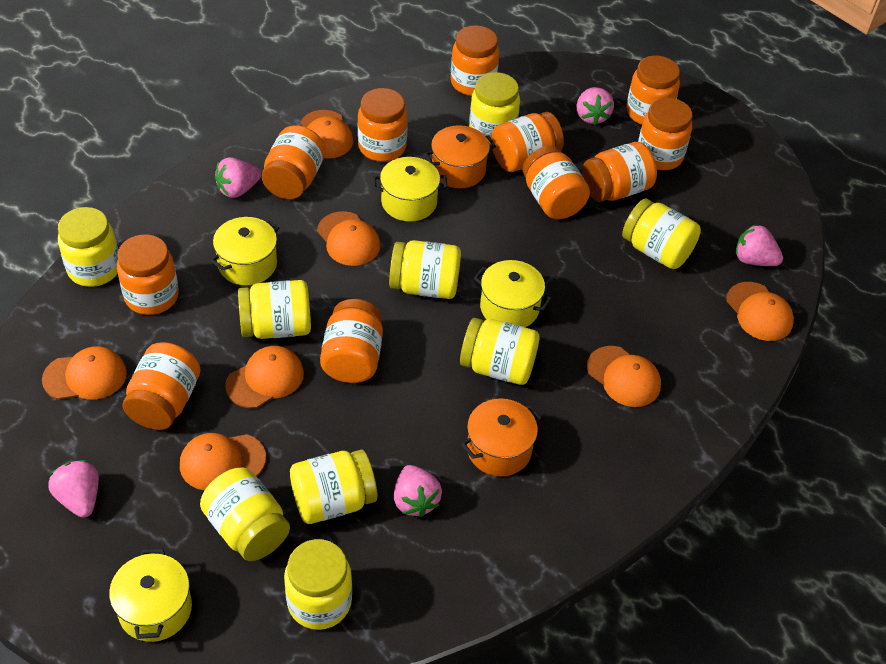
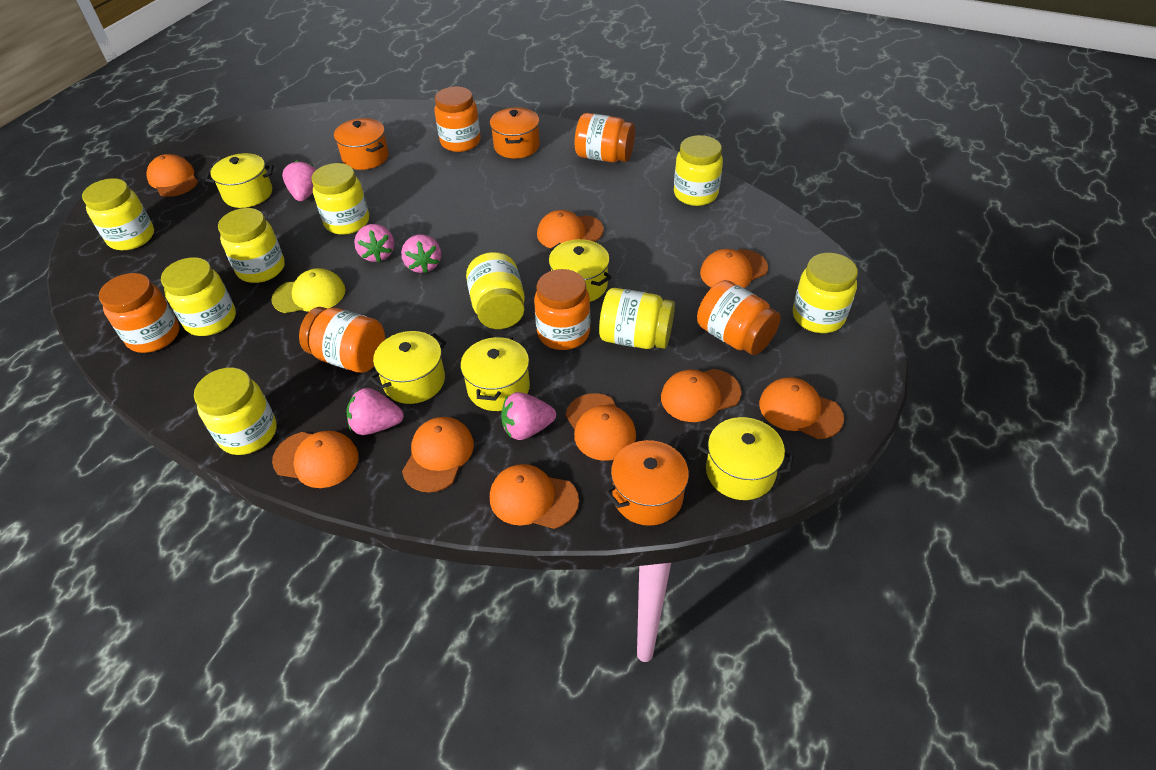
orange cap: 7 -> 9
orange jar: 11 -> 6
orange pot: 2 -> 3
yellow cap: 0 -> 1
yellow pot: 4 -> 5

